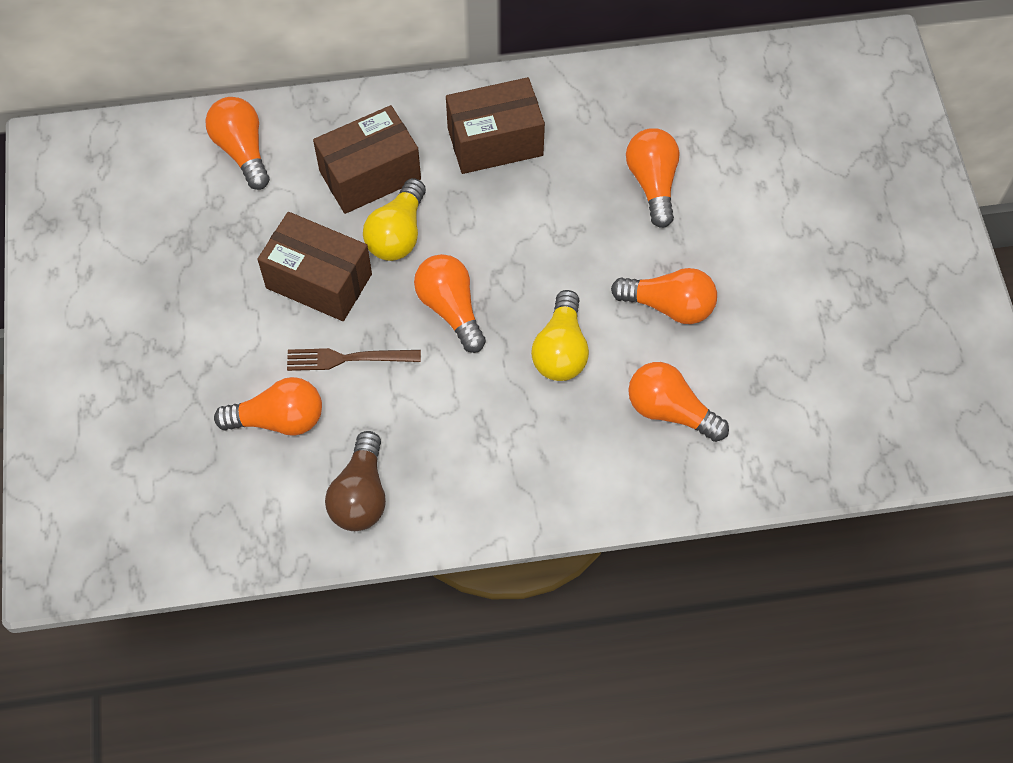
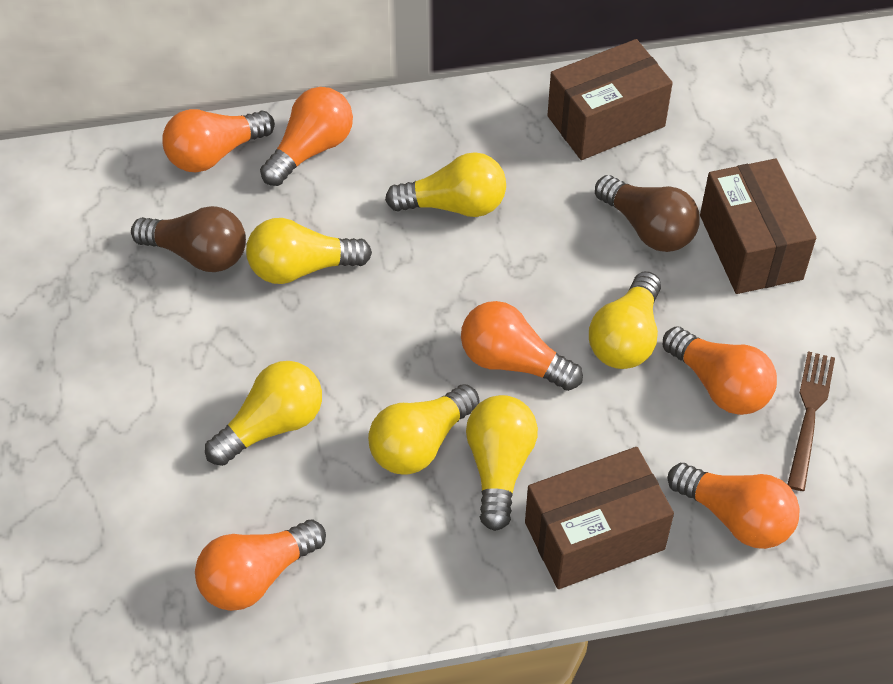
brown light bulb: 1 -> 2
yellow light bulb: 2 -> 6

